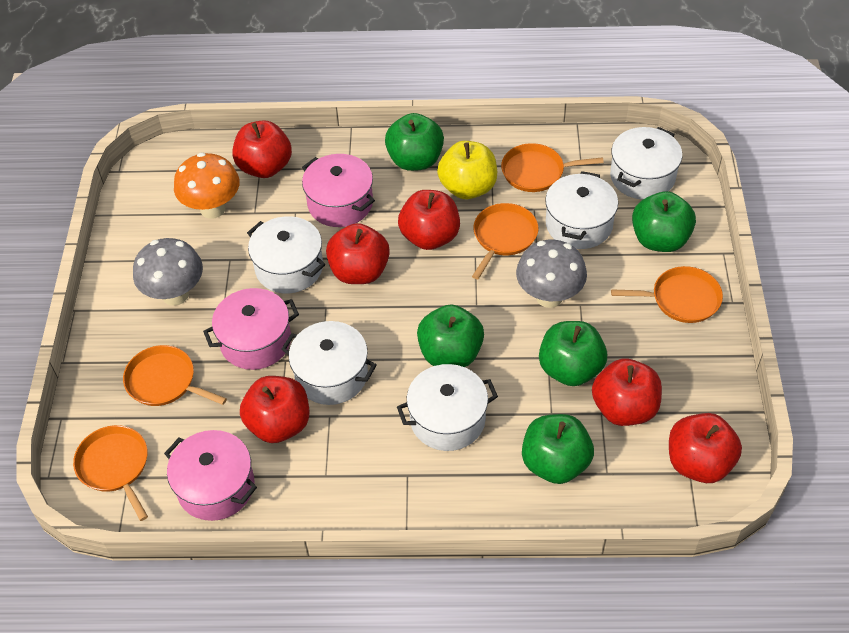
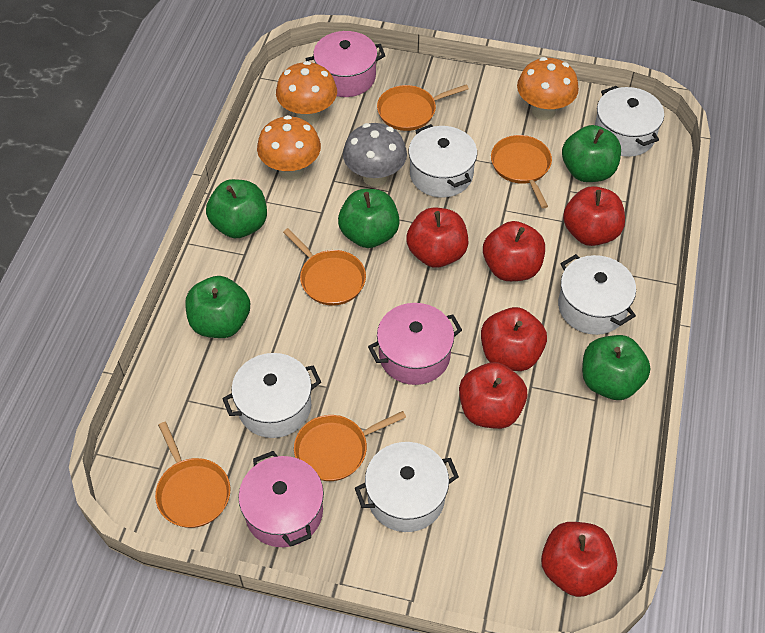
grey mushroom: 2 -> 1
orange mushroom: 1 -> 3
yellow apple: 1 -> 0

